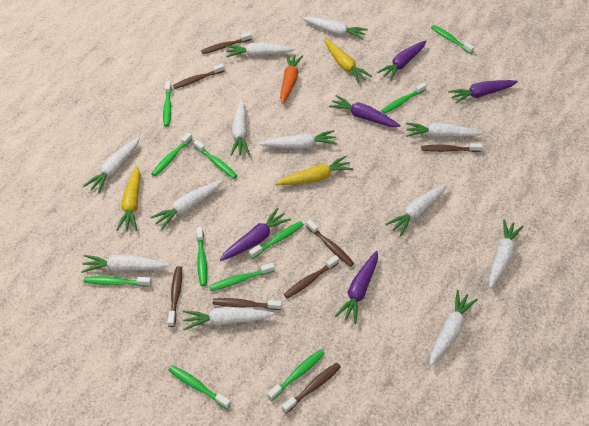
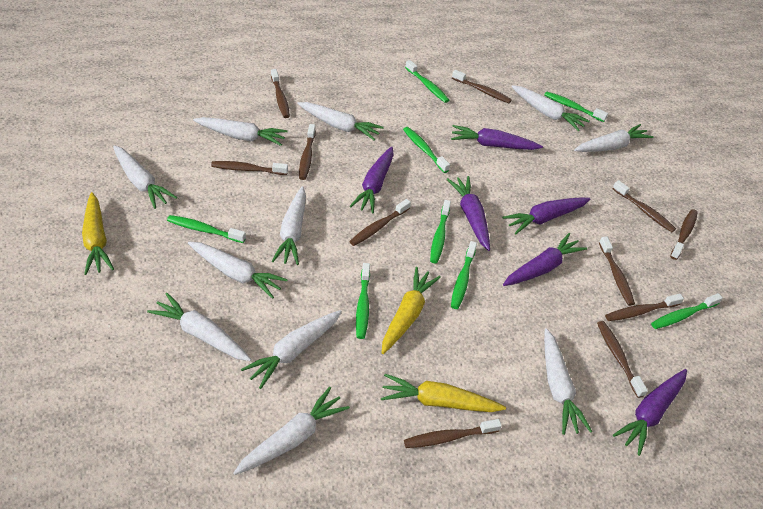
brown toothbrush: 8 -> 11
green toothbrush: 11 -> 8
orange carrot: 1 -> 0
purple carrot: 5 -> 6
white carrot: 12 -> 11

